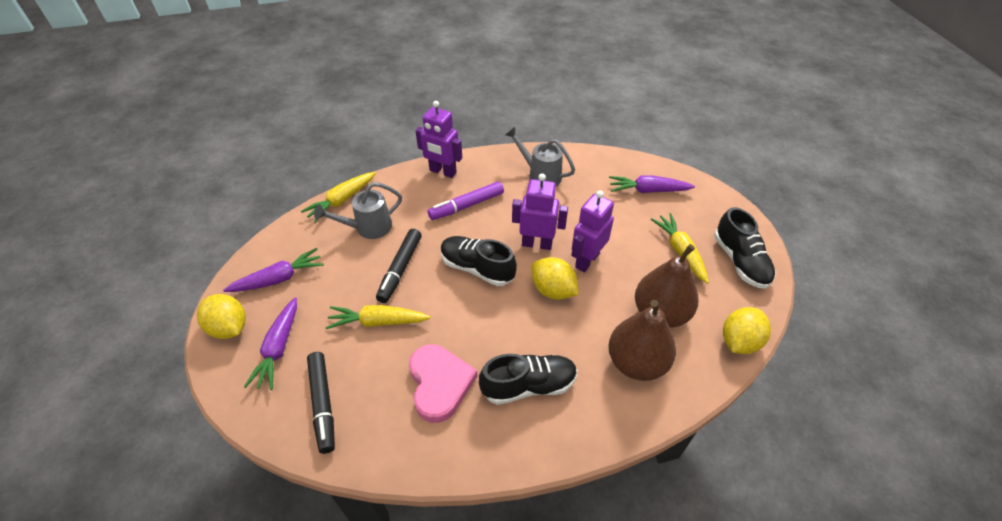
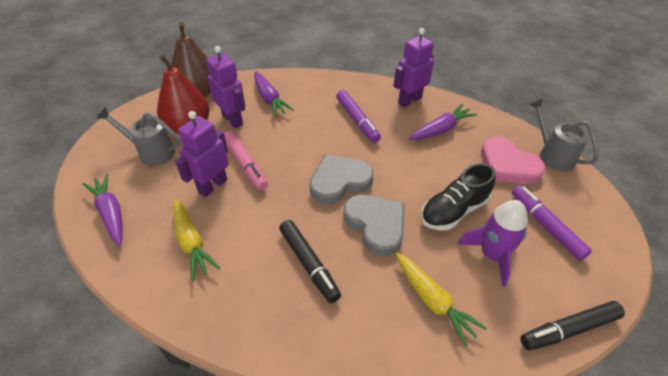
black shoe: 3 -> 1
brown pear: 2 -> 1
grey heart: 0 -> 2
pink marker: 0 -> 1
purple marker: 1 -> 2
purple rocket: 0 -> 1
red pear: 0 -> 1
yellow carrot: 3 -> 2
yellow lemon: 3 -> 0

